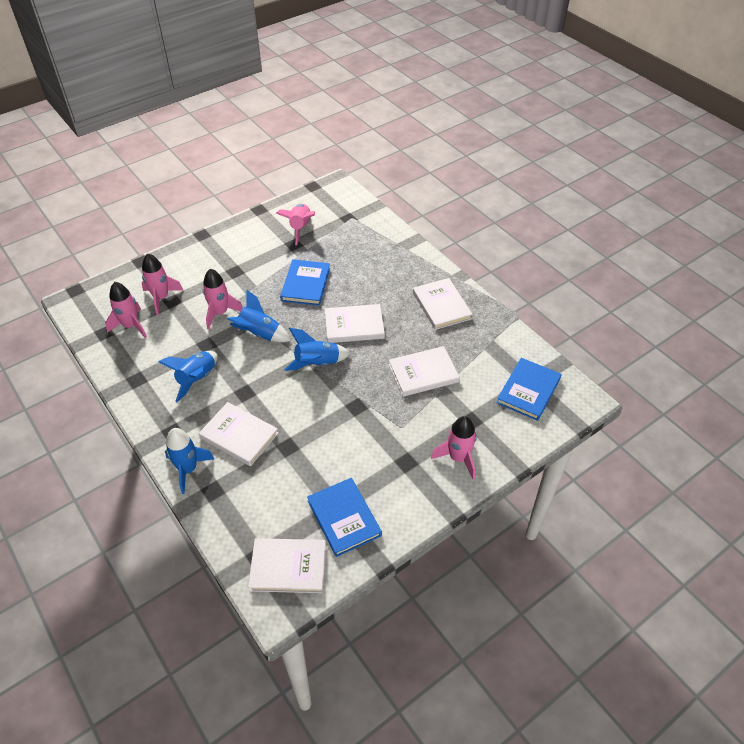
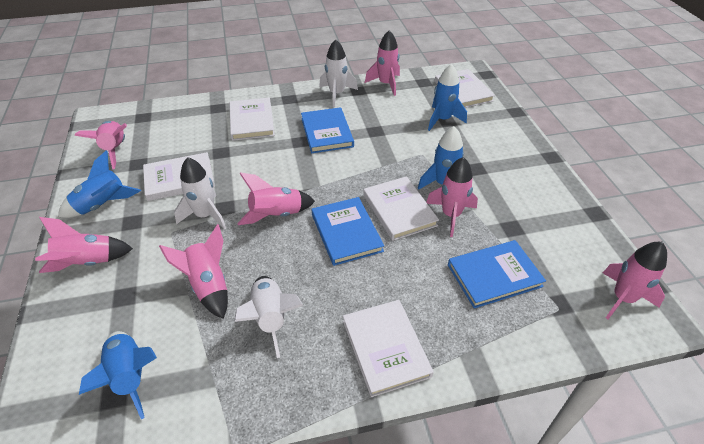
pink rocket: 5 -> 7
white rocket: 0 -> 3

